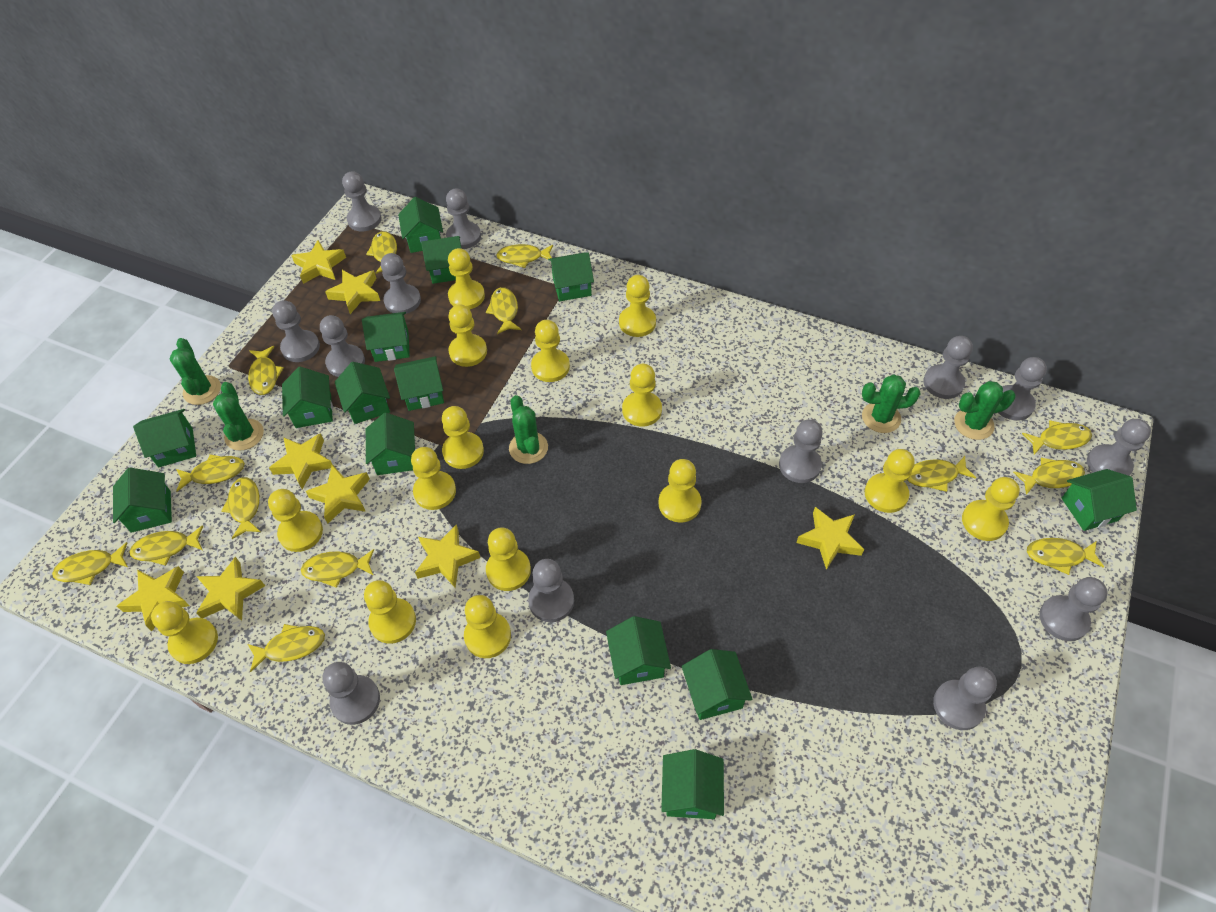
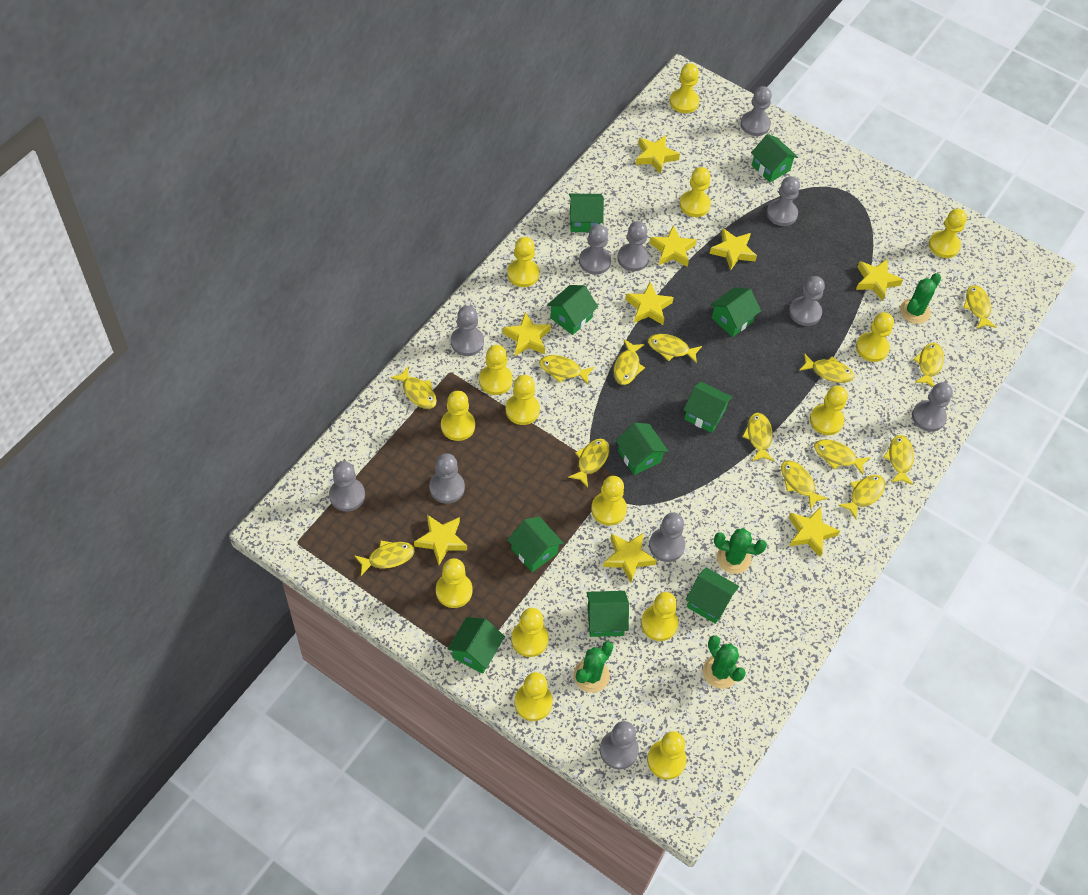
green cactus: 5 -> 4
green house: 14 -> 10
grey pawn: 13 -> 11
yellow star: 8 -> 9

